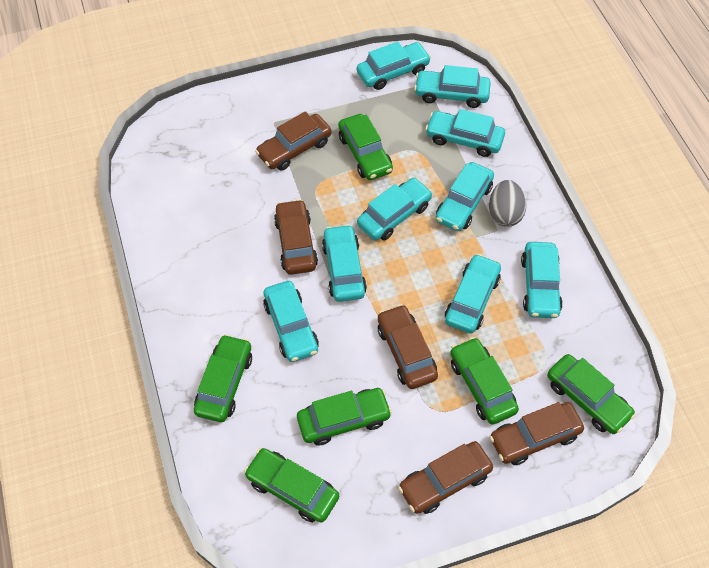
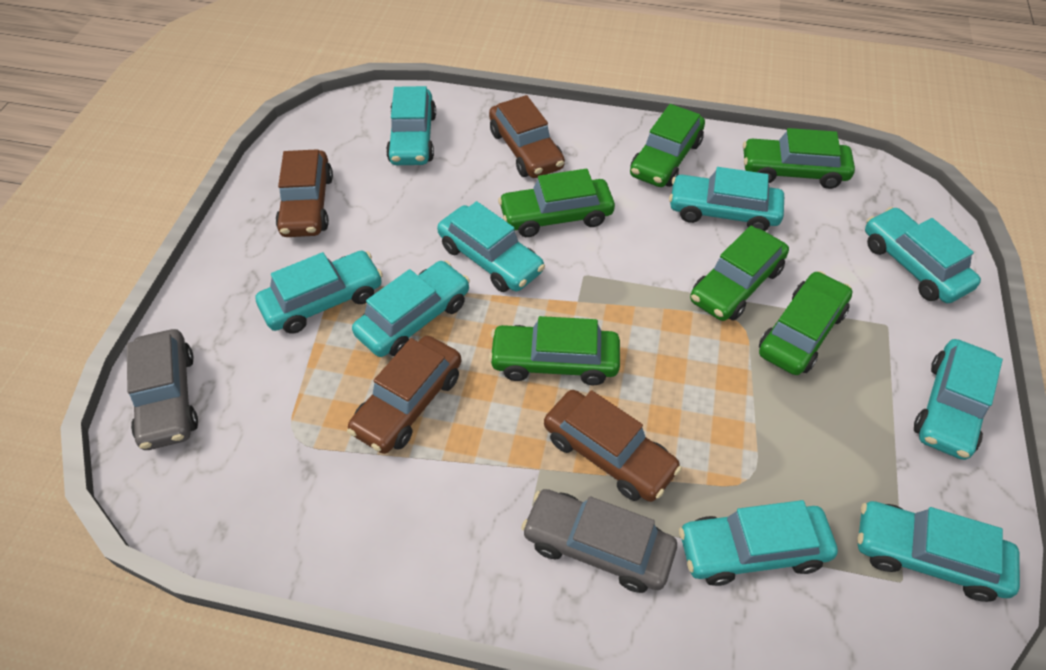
brown car: 5 -> 4
grey car: 0 -> 2
grey egg: 1 -> 0

